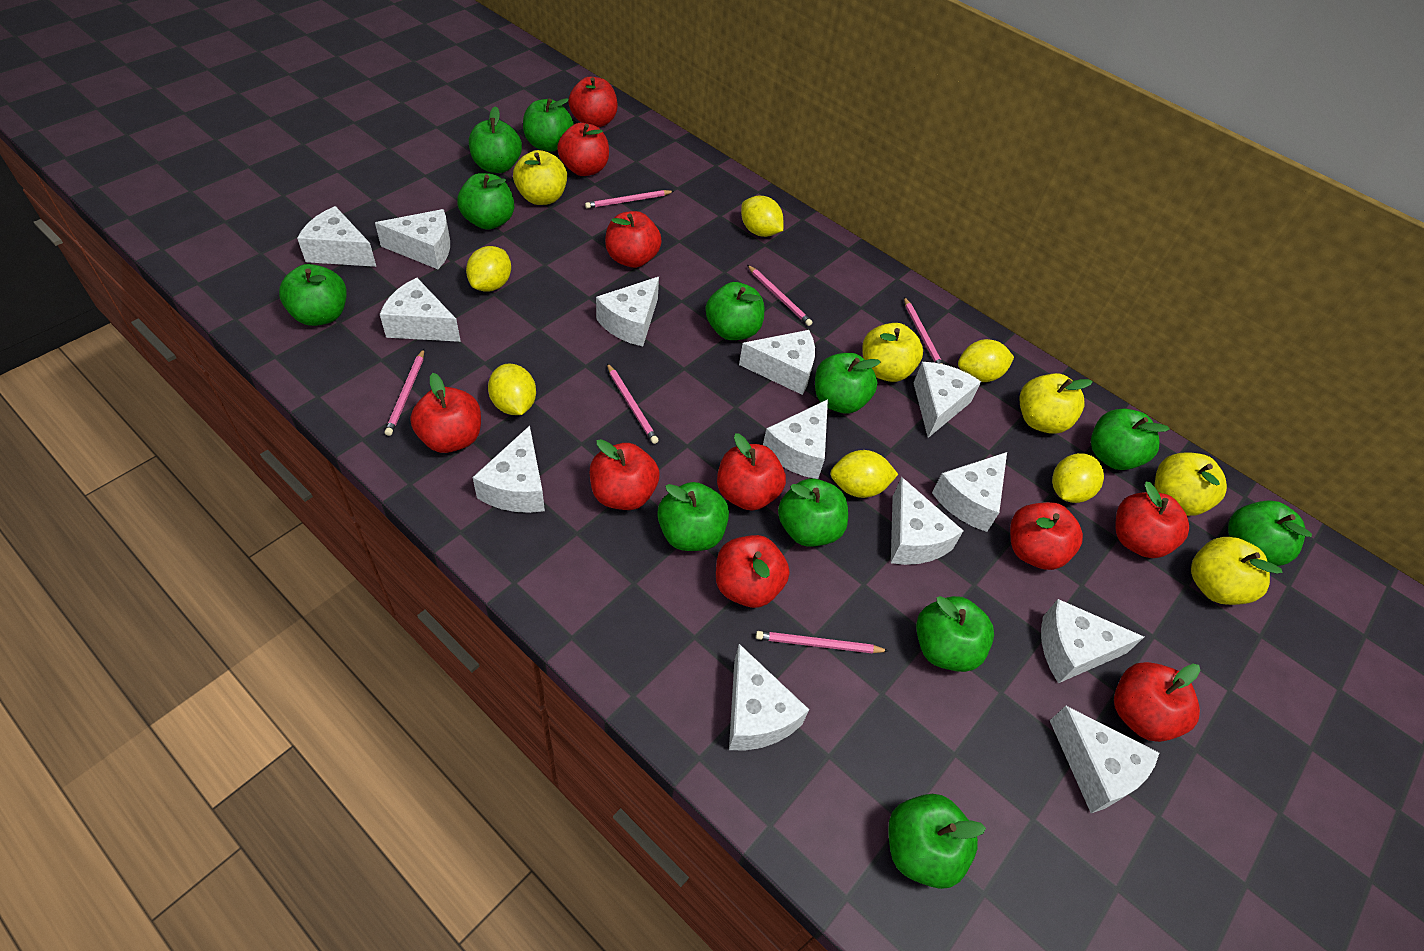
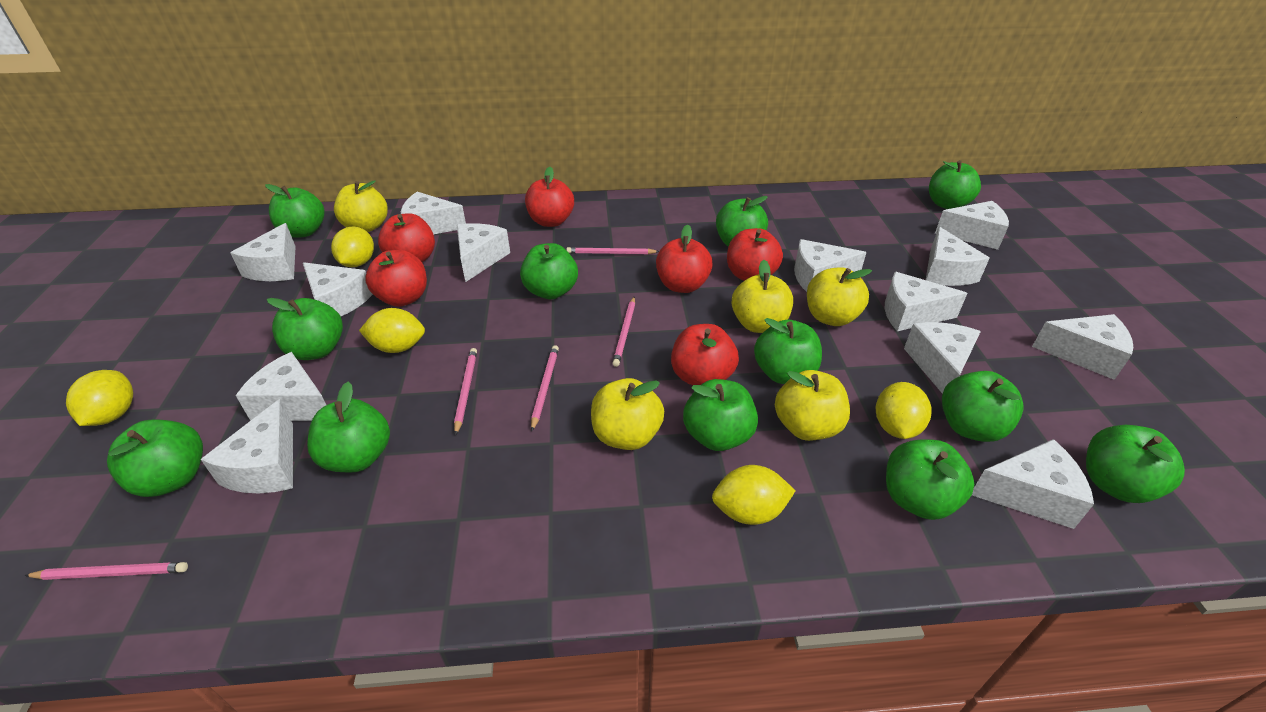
pink pencil: 6 -> 5
red apple: 10 -> 6
yellow lemon: 6 -> 5

